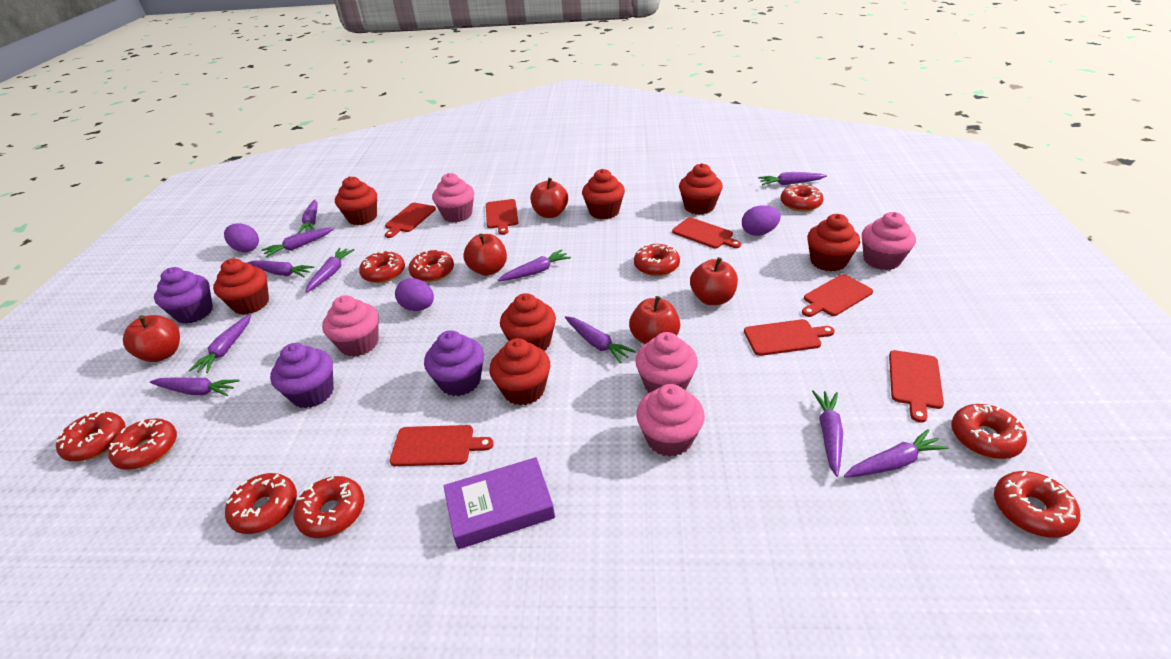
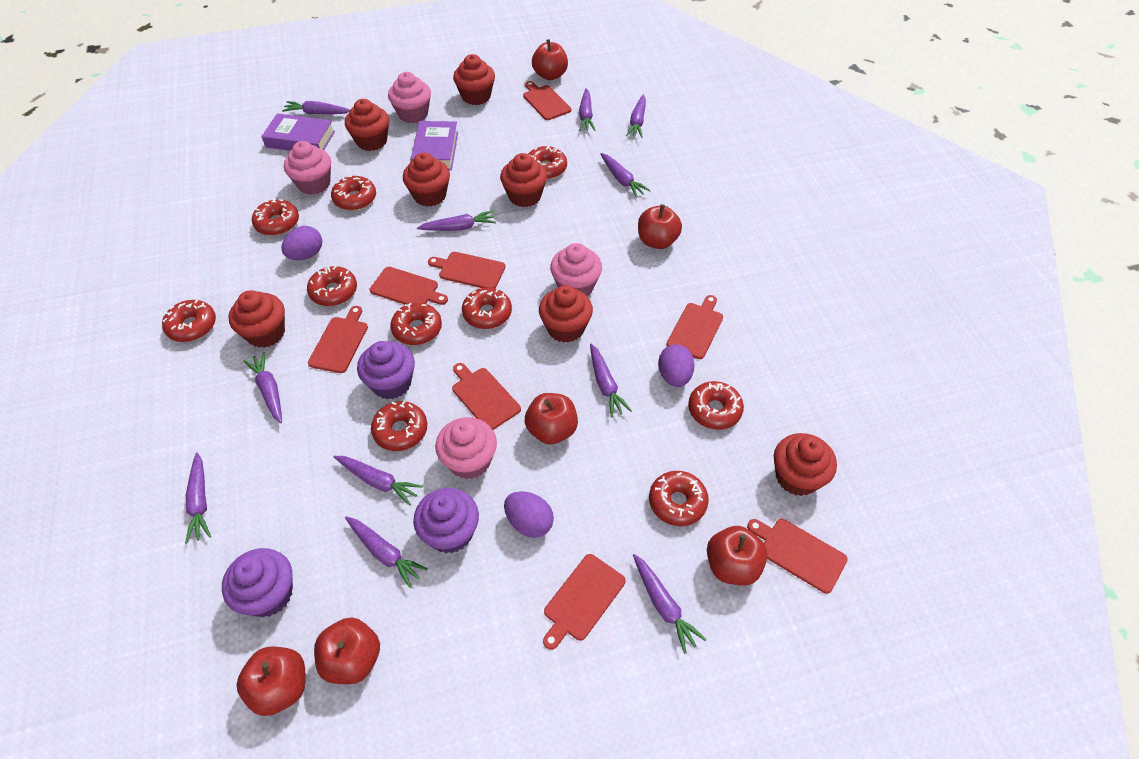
pink cupcake: 5 -> 4
purple book: 1 -> 2
red apple: 5 -> 6
red cutting board: 7 -> 8

